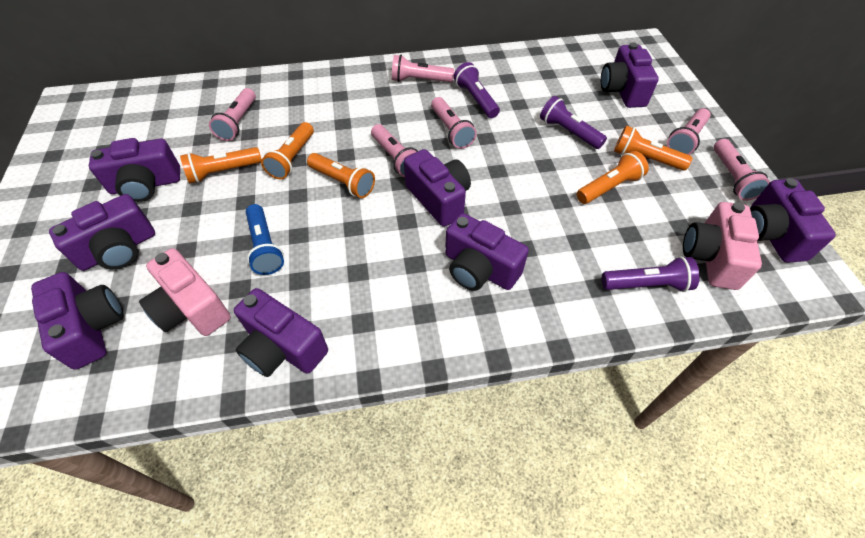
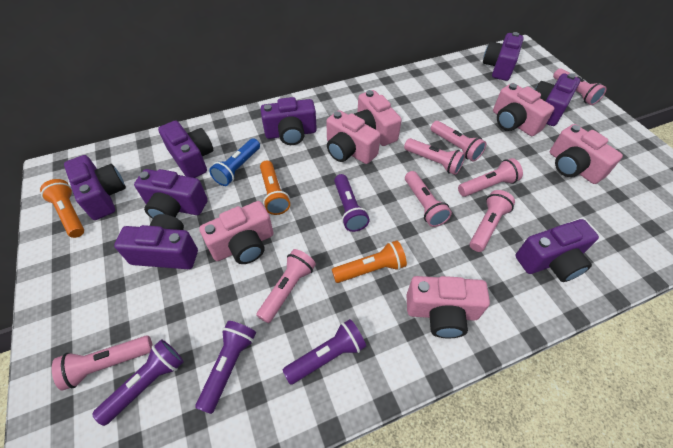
orange flashlight: 5 -> 3
pink camera: 2 -> 6
pink flashlight: 6 -> 8
purple flashlight: 3 -> 4

